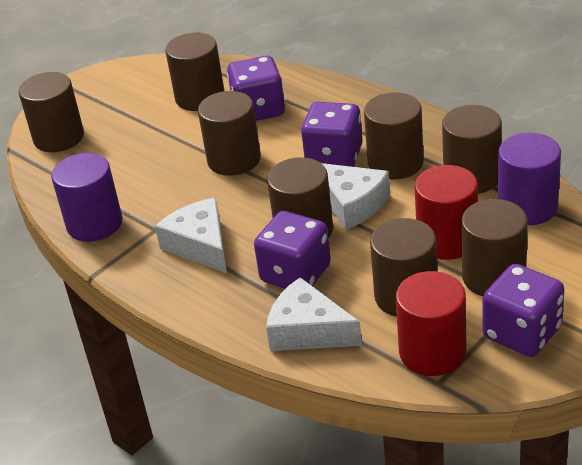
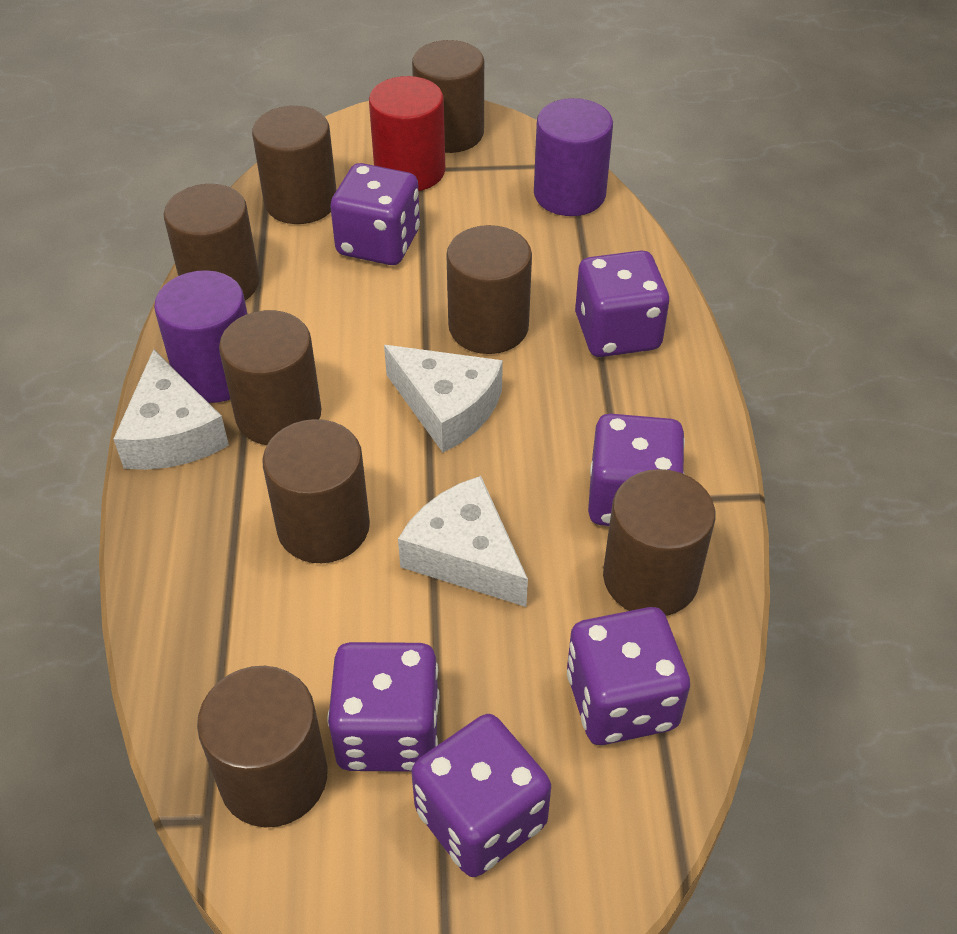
purple dice: 4 -> 6
red cylinder: 2 -> 1

